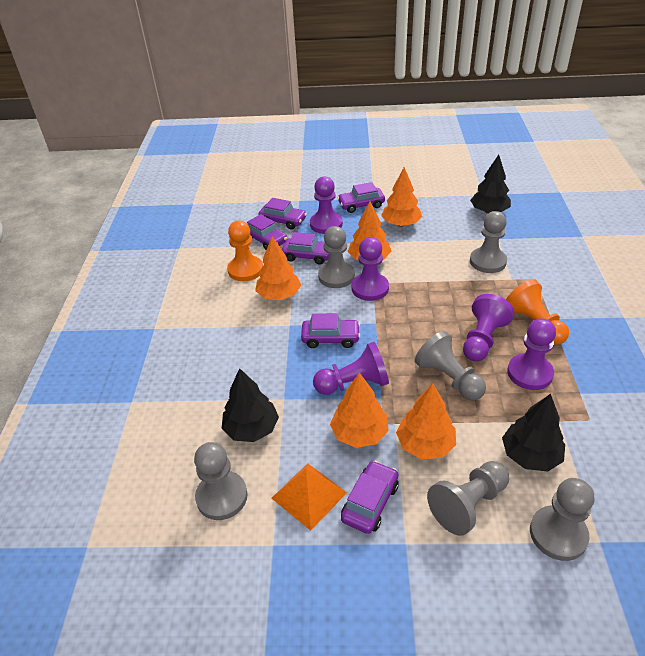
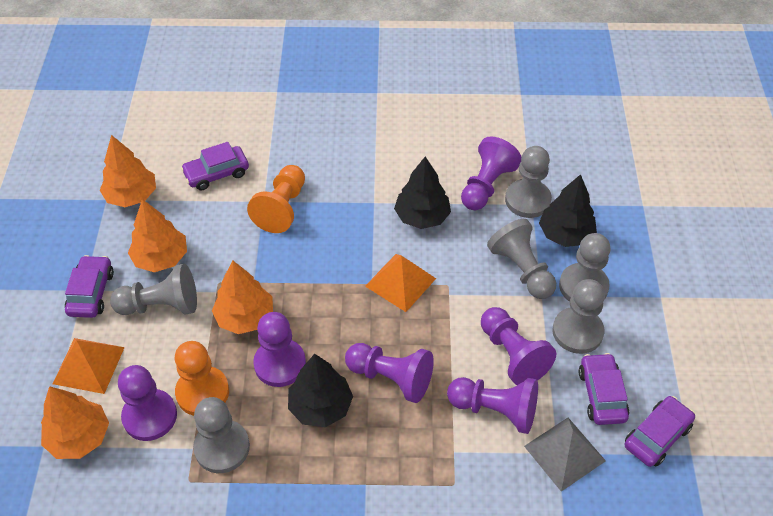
grey pyramid: 0 -> 1
orange pyramid: 1 -> 2
orange tree: 5 -> 4
purple car: 6 -> 4
purple pawn: 5 -> 6

